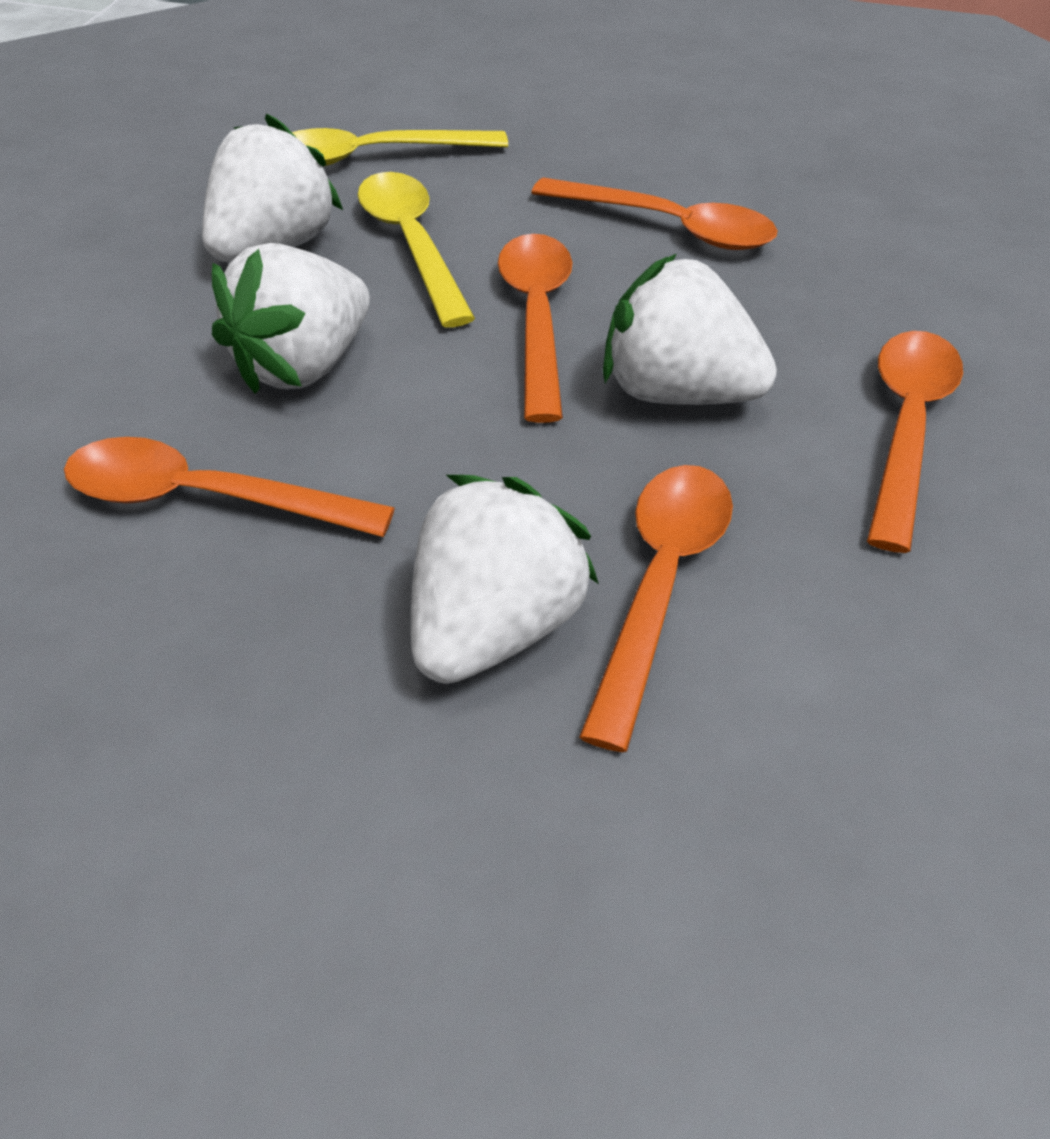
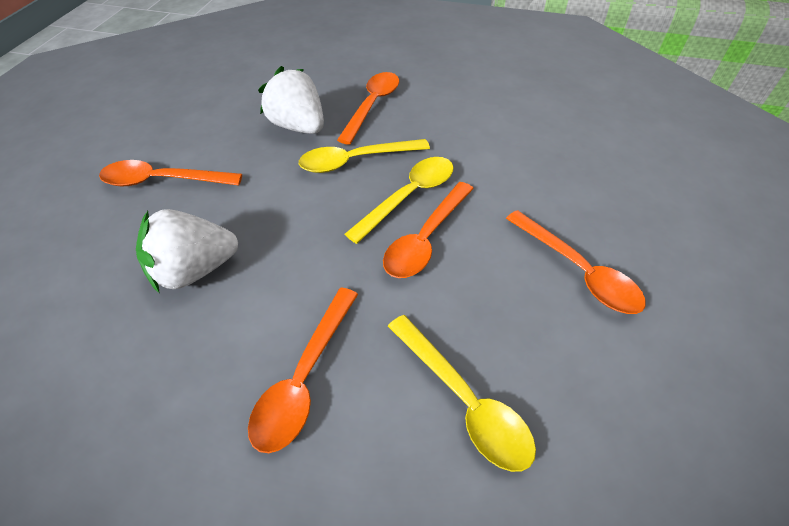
white strawberry: 4 -> 2
yellow spoon: 2 -> 3

